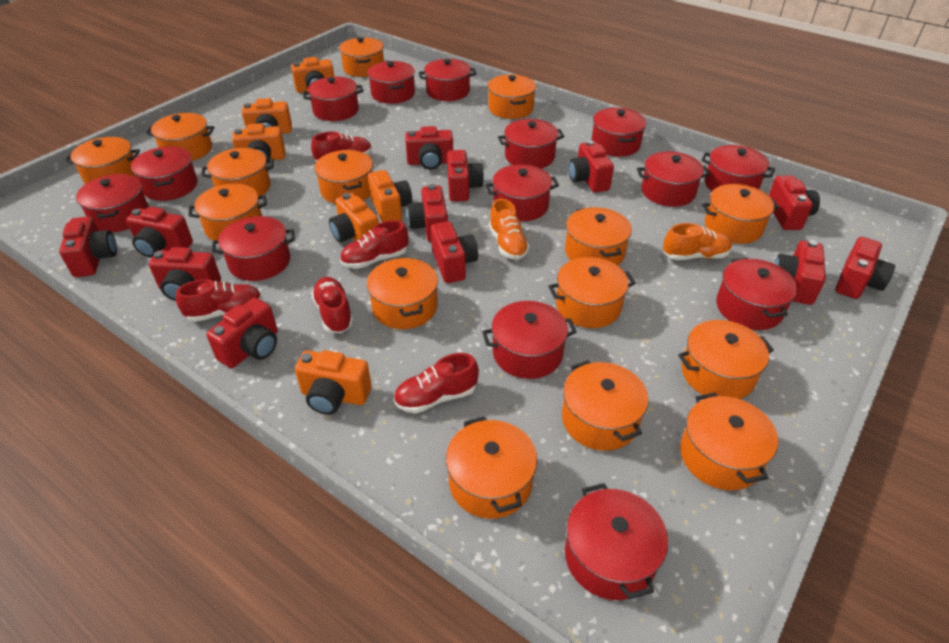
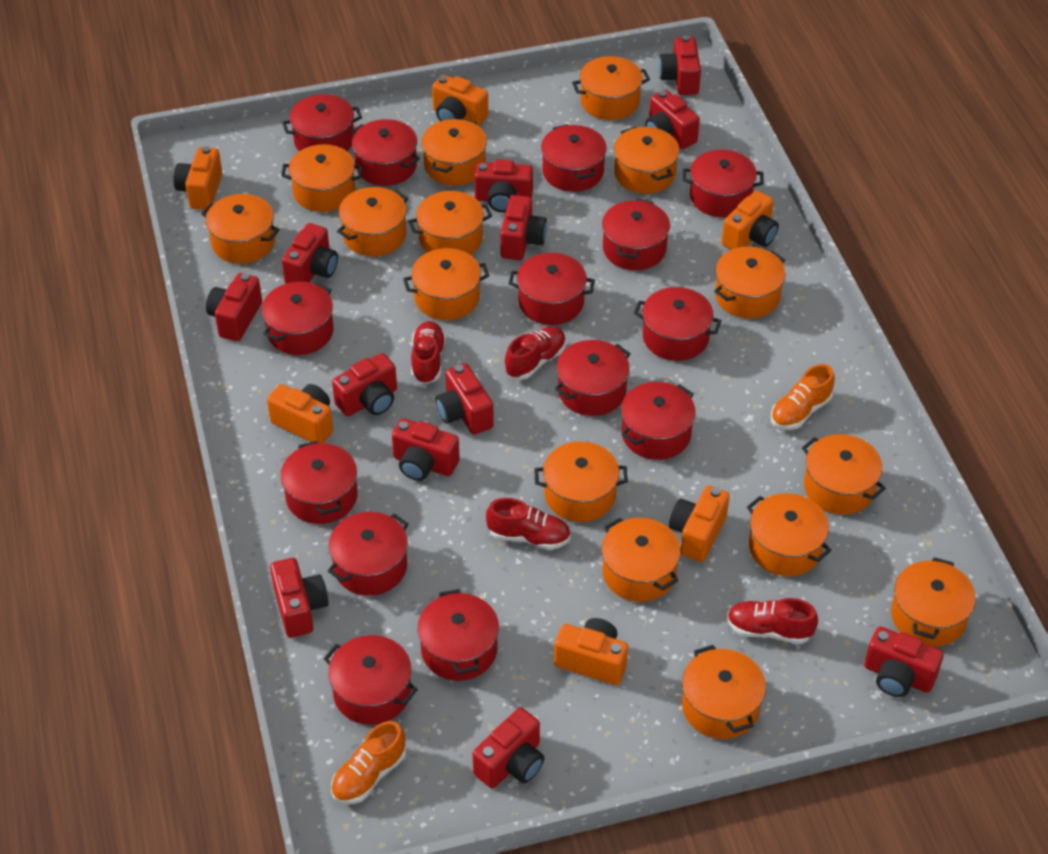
red shoe: 5 -> 4

